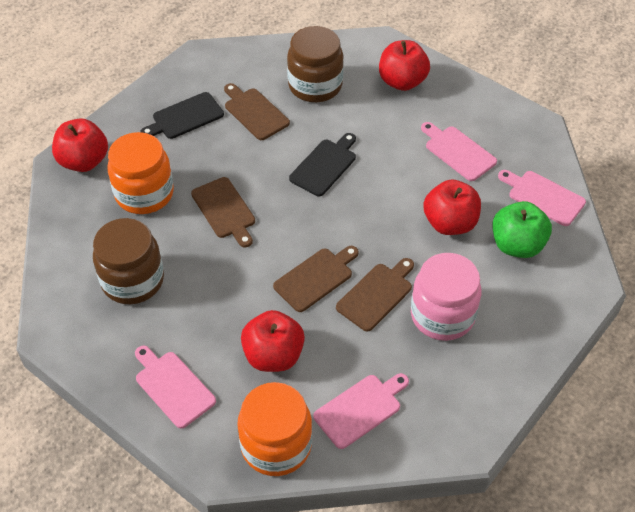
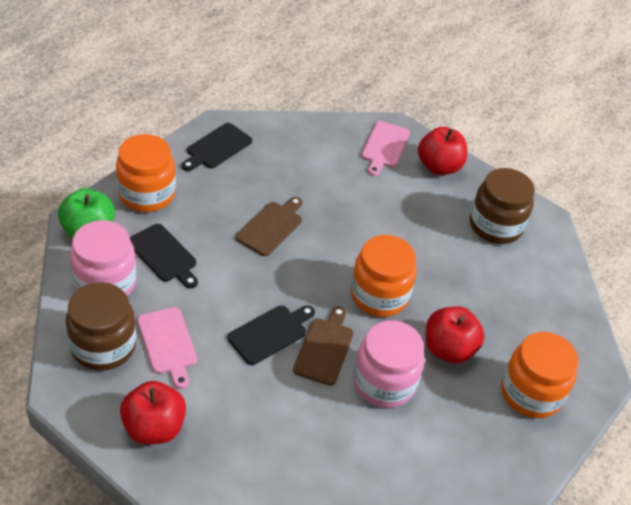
black cutting board: 2 -> 3
brown cutting board: 4 -> 2
orange jar: 2 -> 3
pink cutting board: 4 -> 2
pink jar: 1 -> 2
red apple: 4 -> 3

